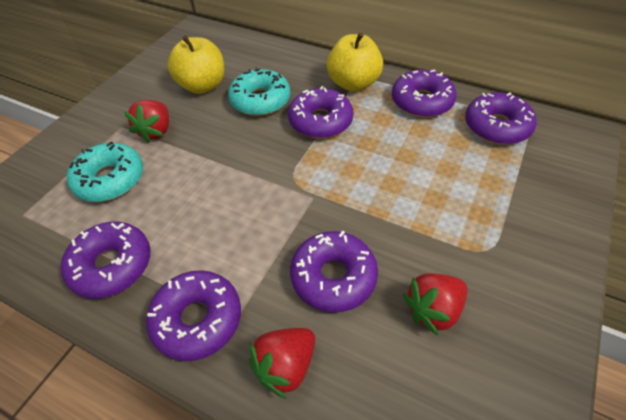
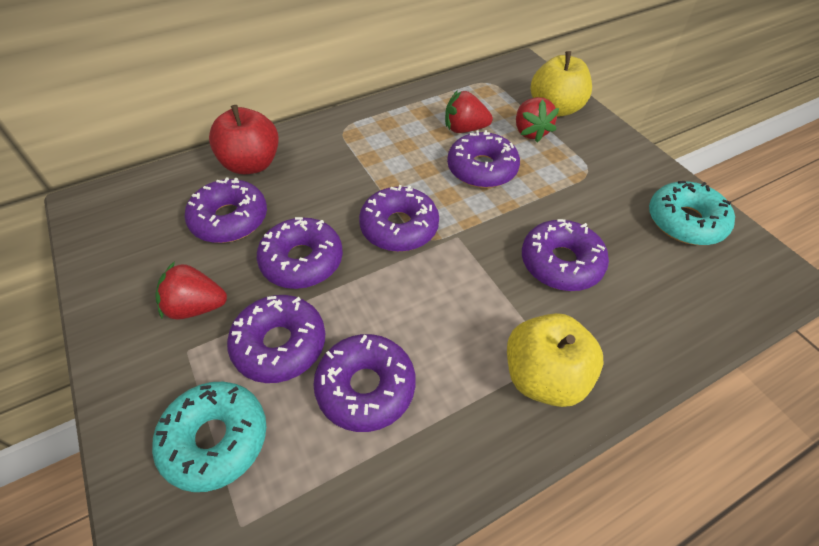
purple donut: 6 -> 7
red apple: 0 -> 1

